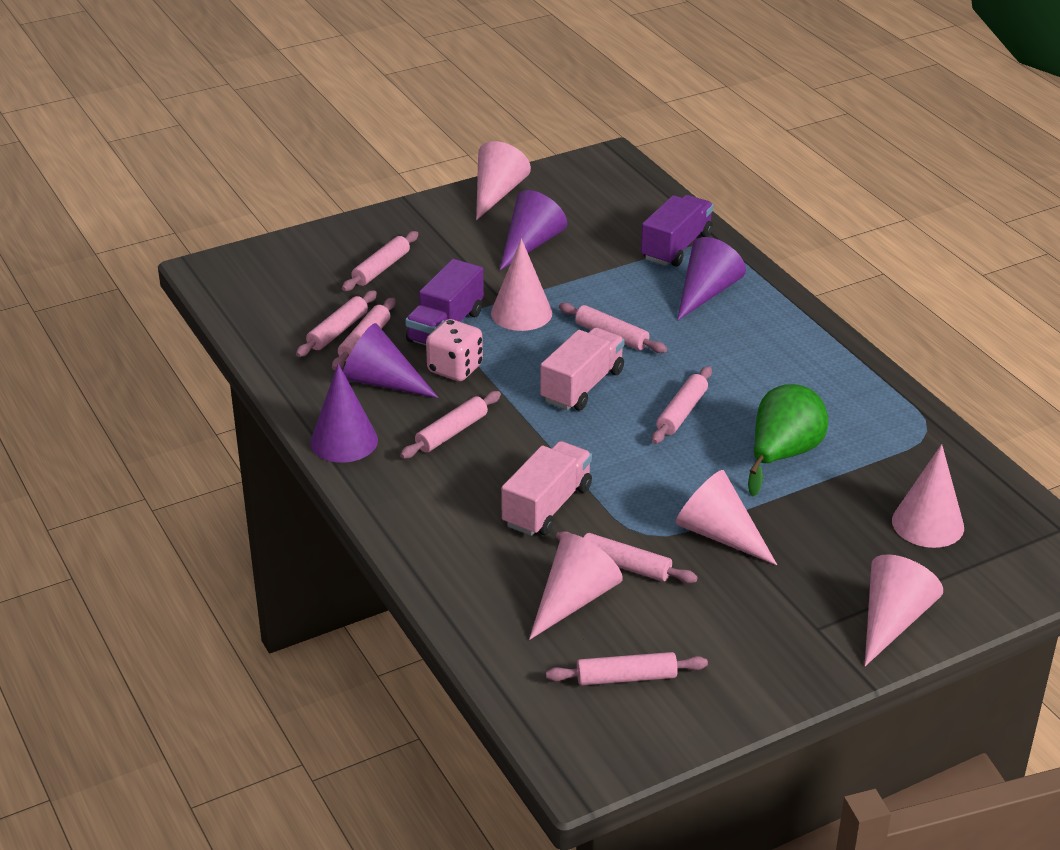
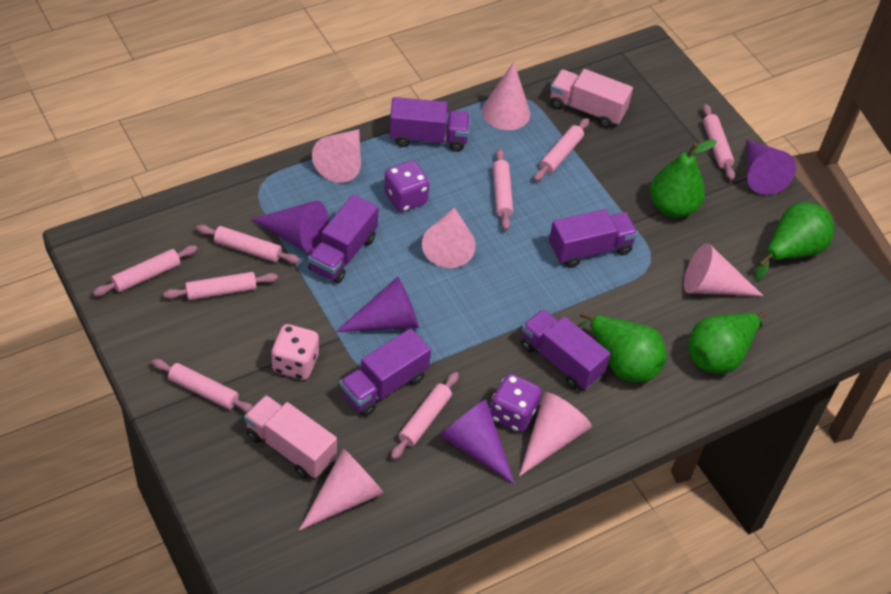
green pear: 1 -> 4
purple dice: 0 -> 2
purple truck: 2 -> 5

